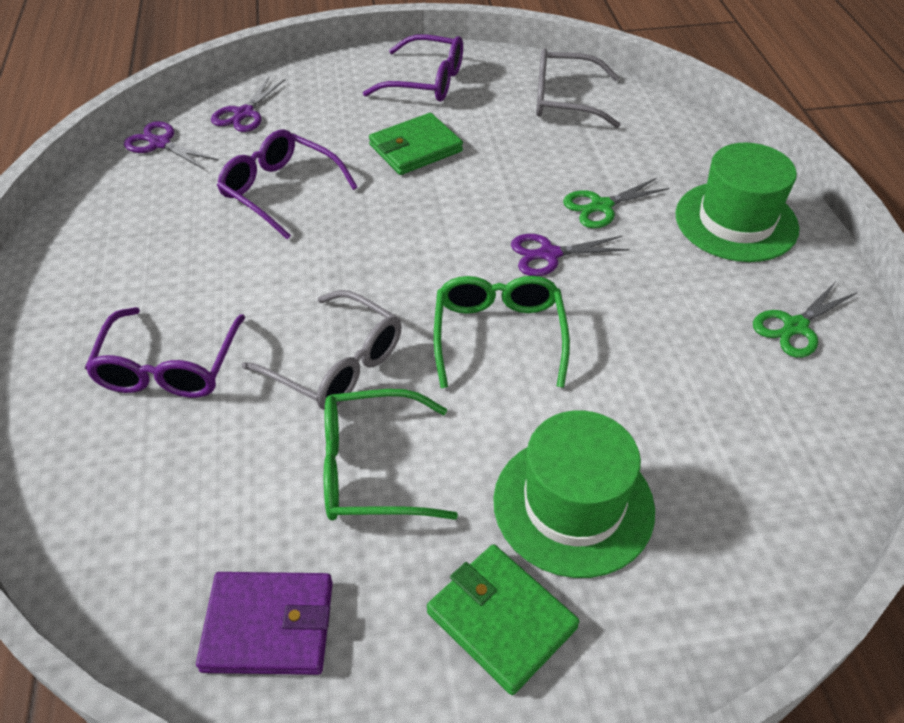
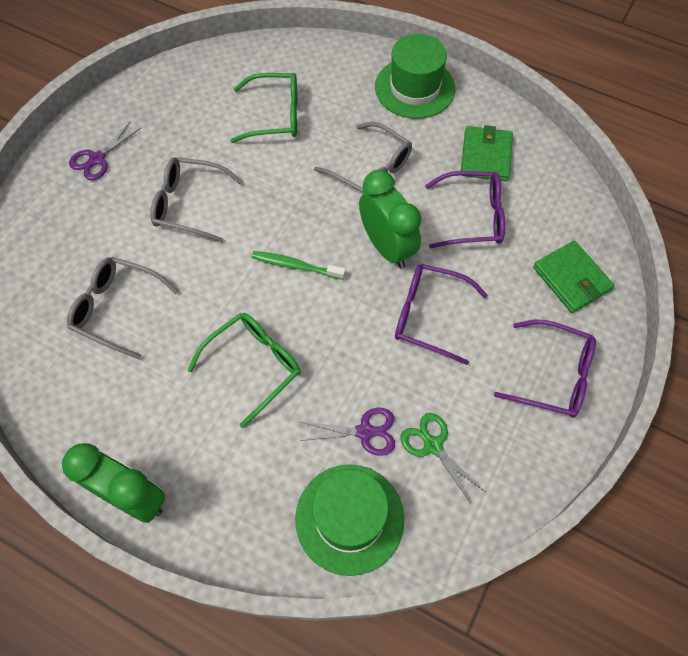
green clock: 0 -> 2
green scissors: 2 -> 1
green toothbrush: 0 -> 1
grey glasses: 2 -> 3
purple scissors: 3 -> 2
purple wallet: 1 -> 0

